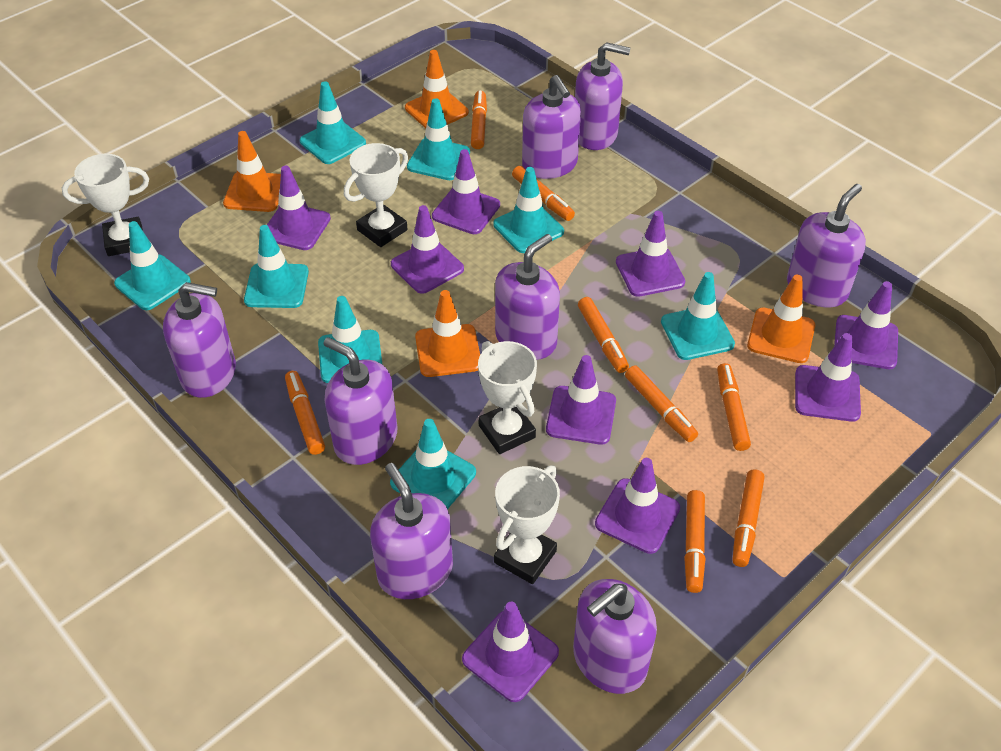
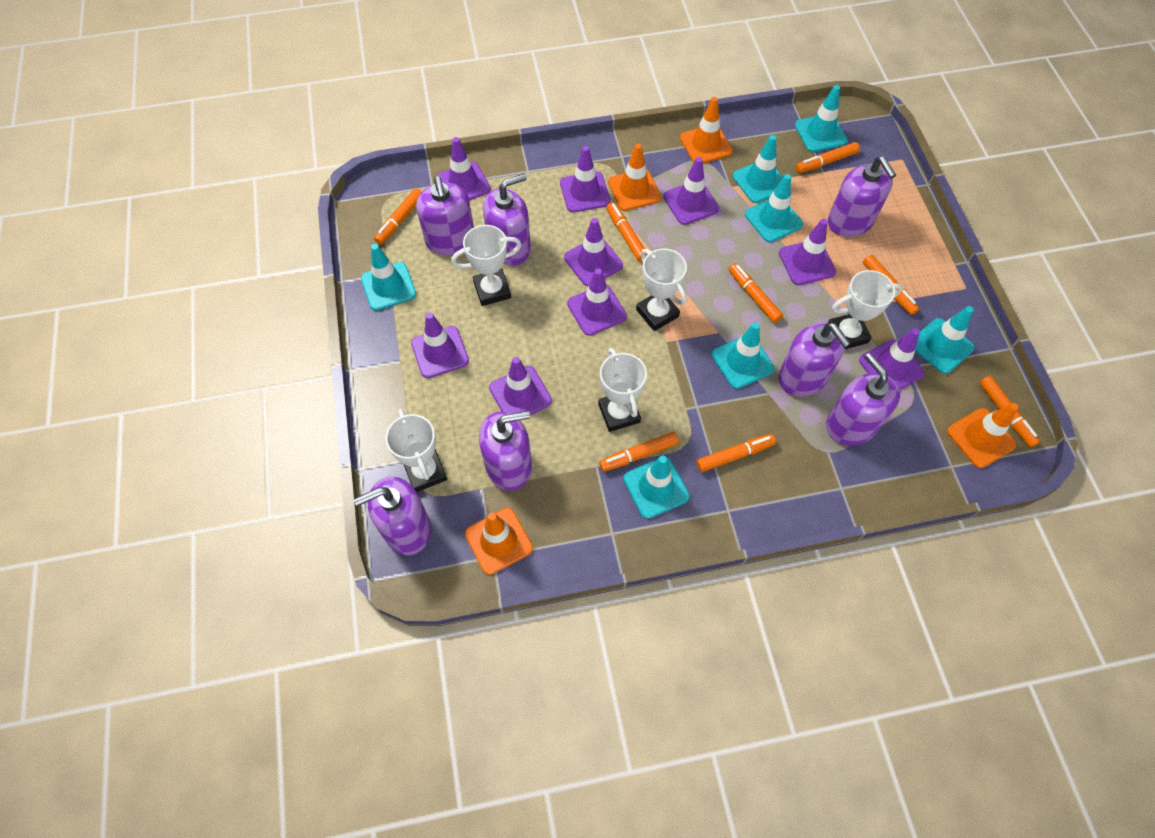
purple soap dispenser: 8 -> 7
turquoise traffic cone: 8 -> 7
white trophy: 4 -> 5

